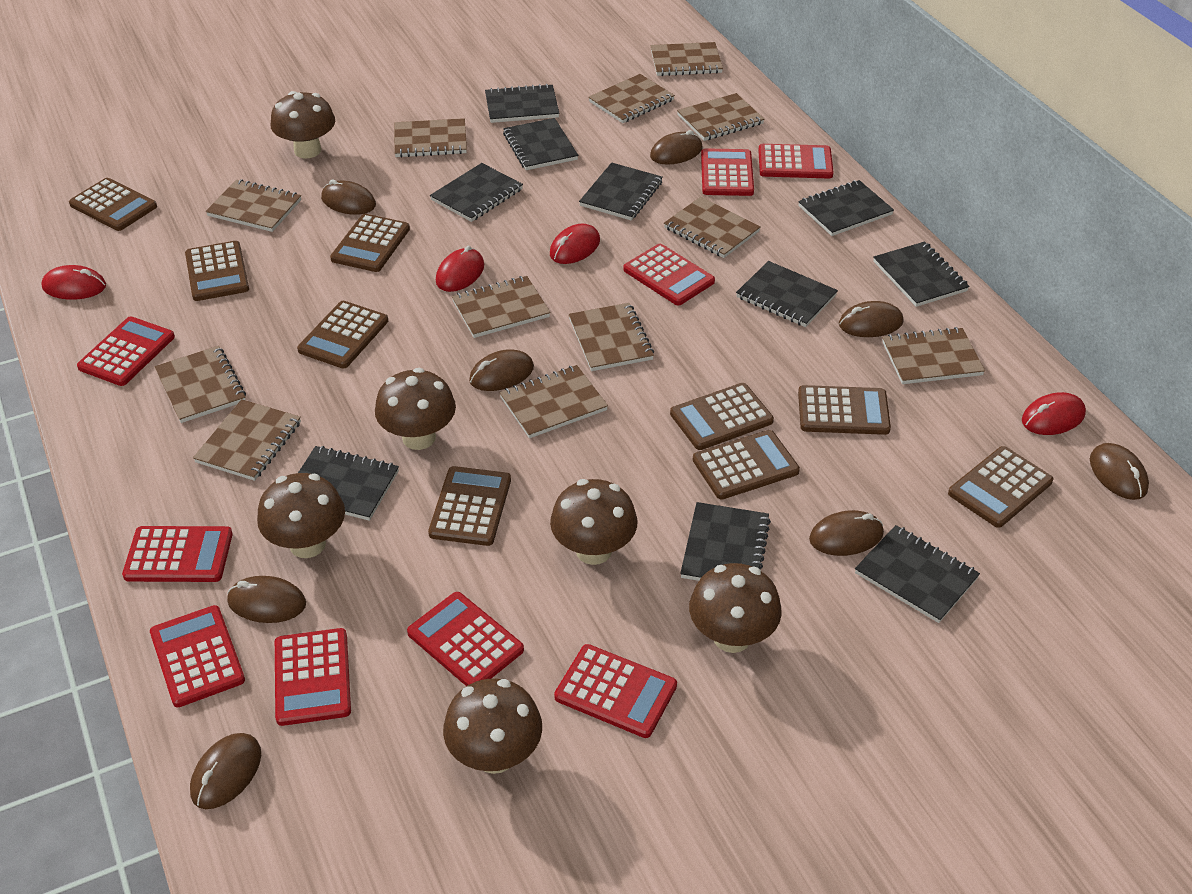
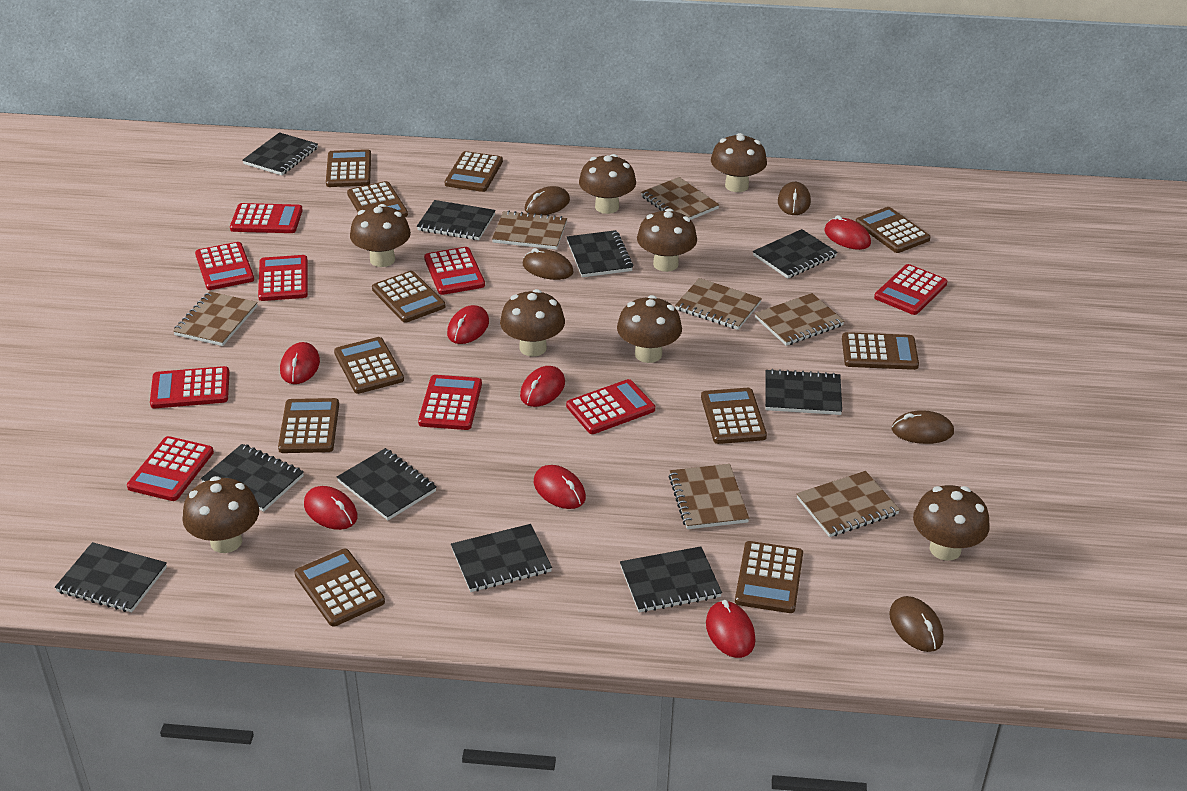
brown calculator: 9 -> 11
brown mouse: 8 -> 5
brown mushroom: 6 -> 8
brown notebook: 12 -> 7
red mouse: 4 -> 7

